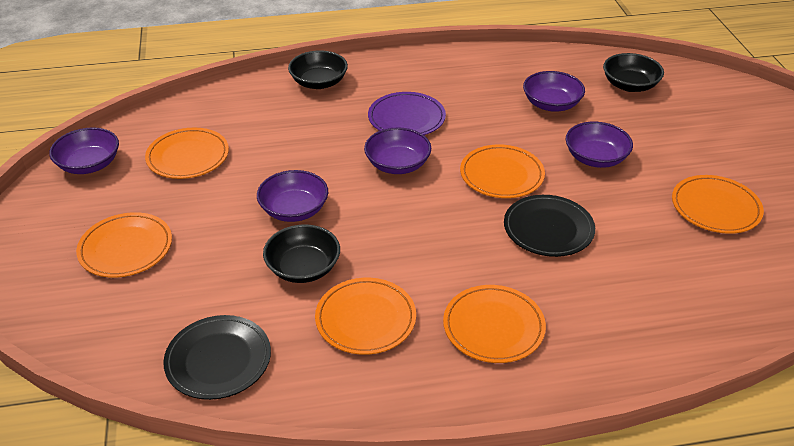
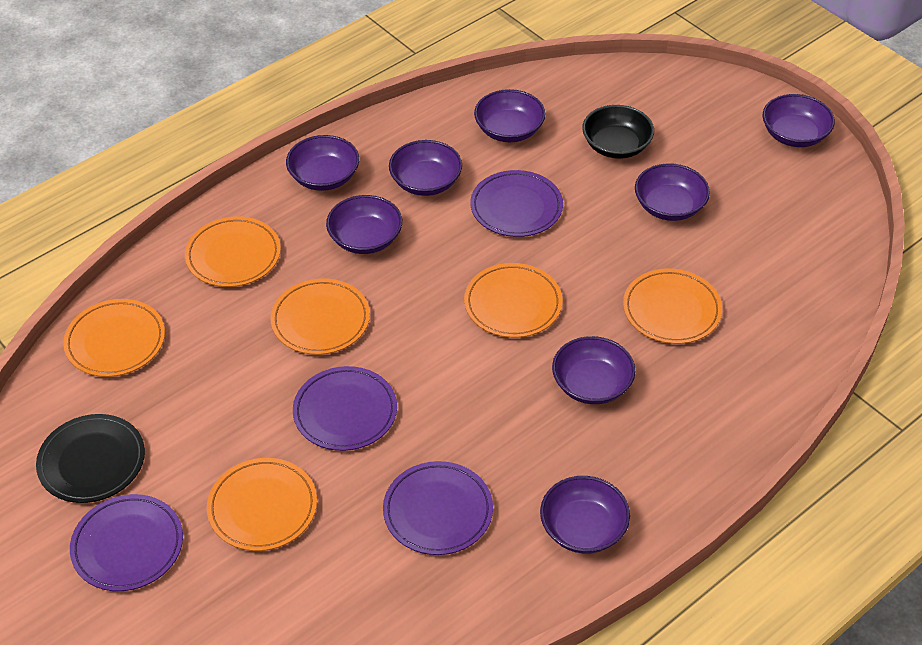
black bowl: 3 -> 1
black plate: 2 -> 1
purple bowl: 5 -> 8
purple plate: 1 -> 4

